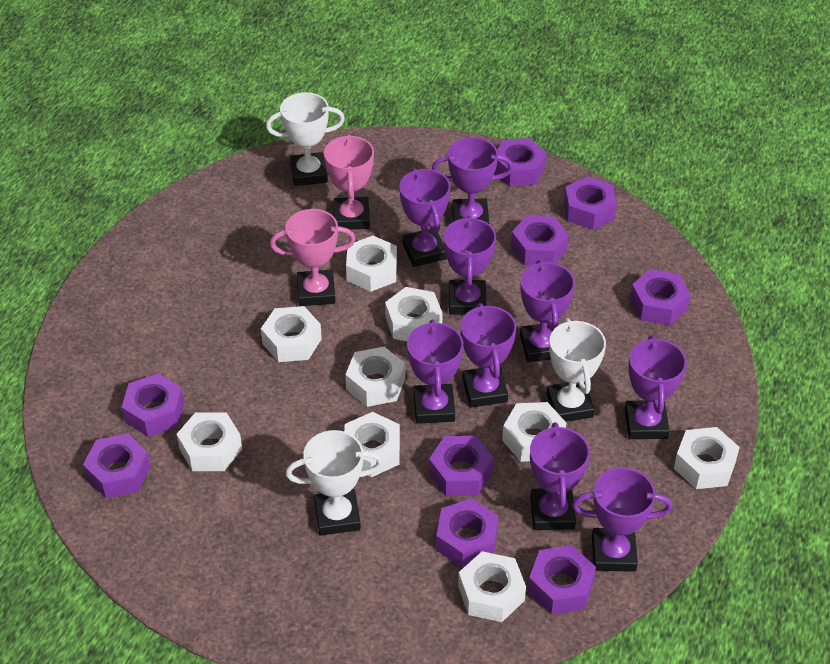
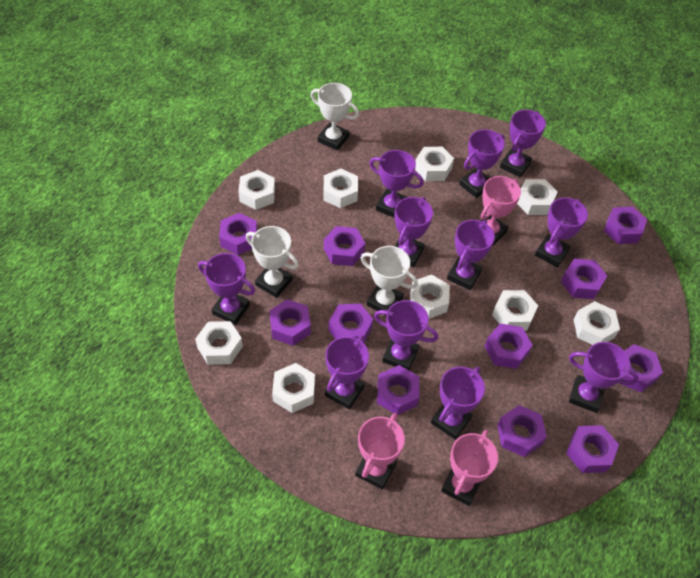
pink trophy: 2 -> 3
purple nut: 9 -> 11
purple trophy: 9 -> 11

